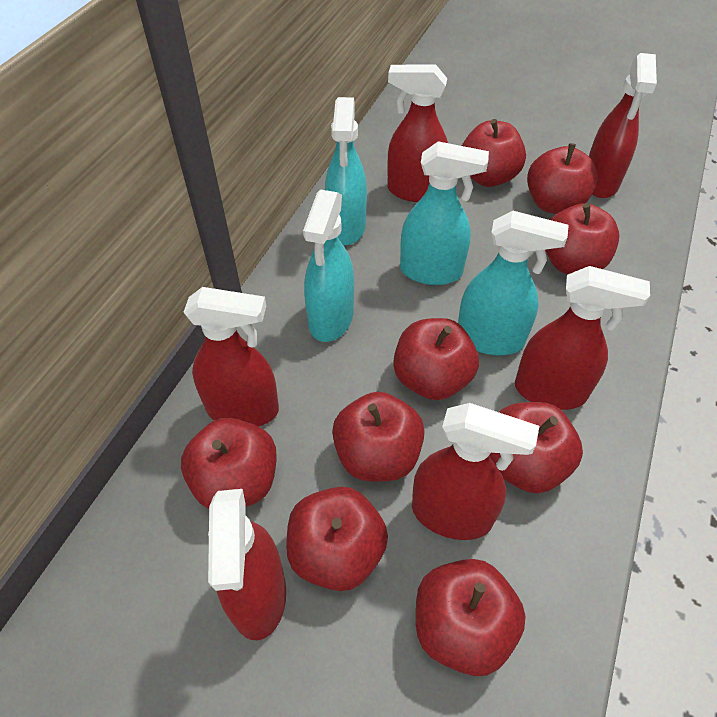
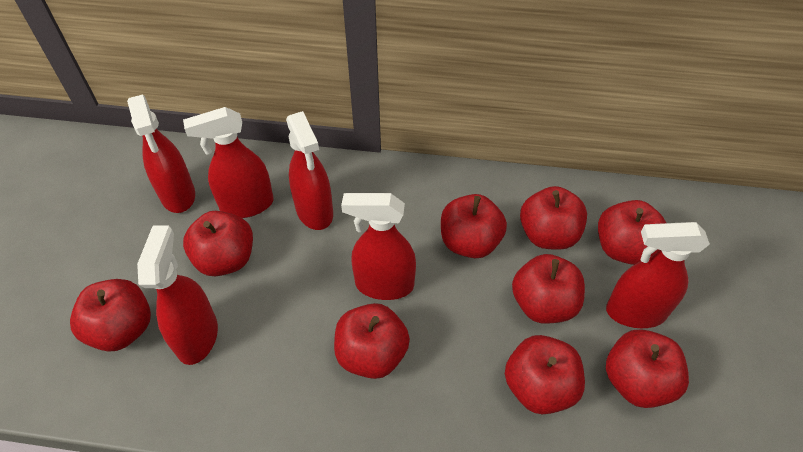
turquoise spray bottle: 4 -> 0

